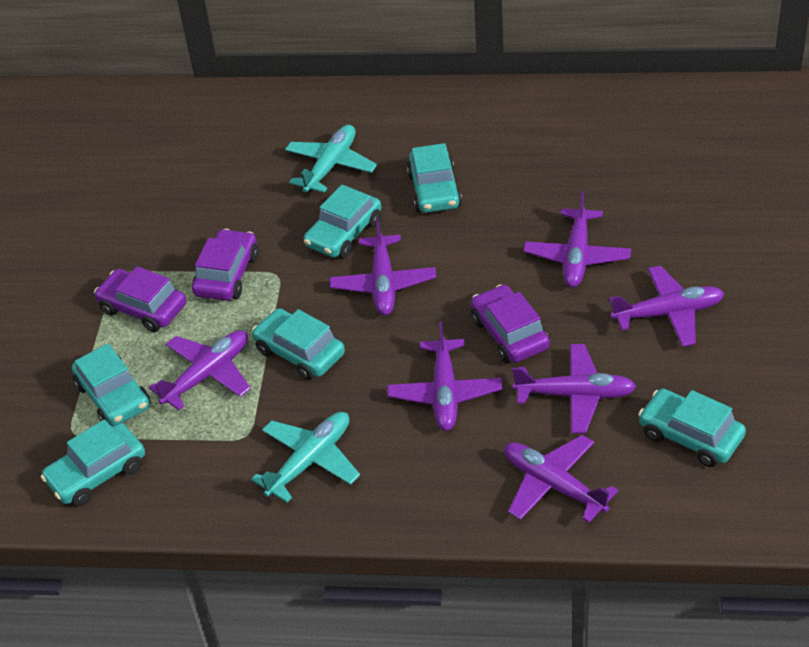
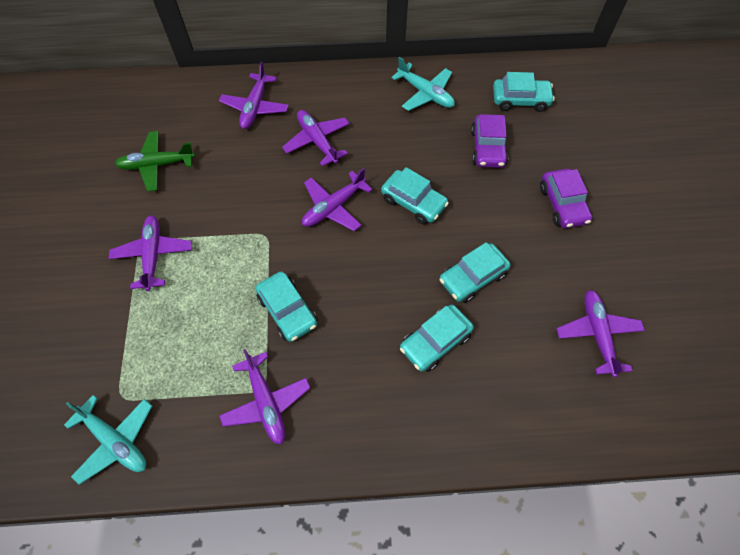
green plane: 0 -> 1
purple car: 3 -> 2
purple plane: 7 -> 6
turquoise car: 6 -> 5

